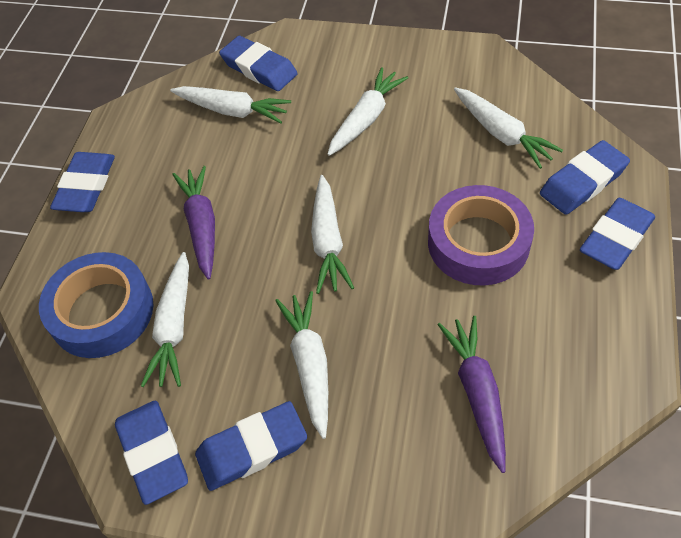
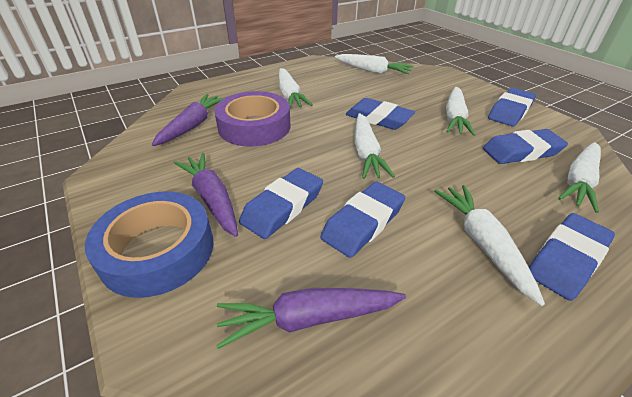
purple carrot: 2 -> 3

